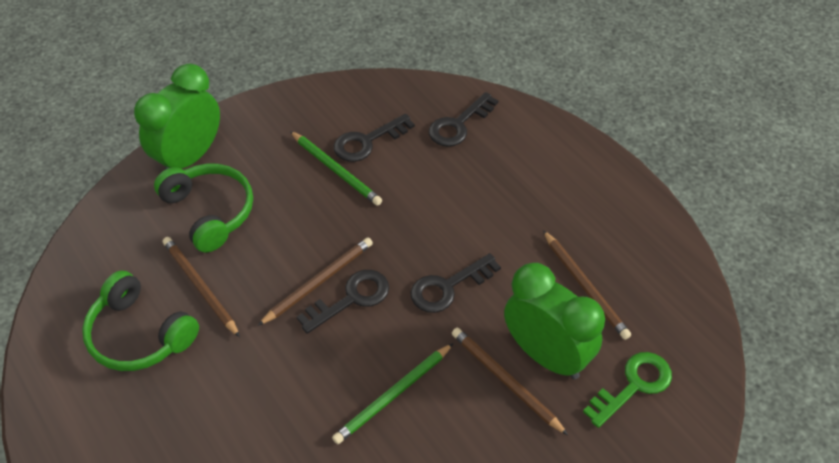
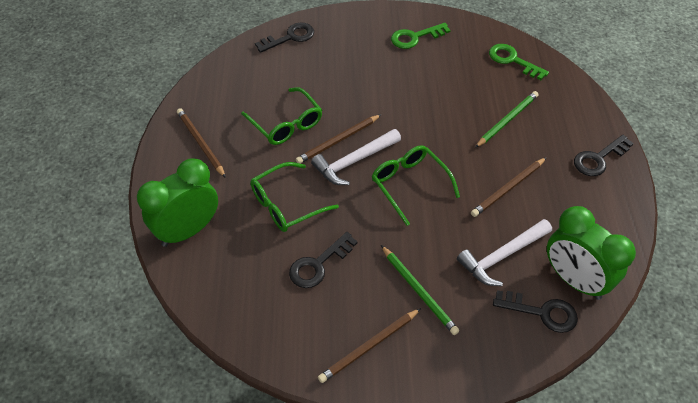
green glasses: 0 -> 3
green headphones: 2 -> 0
green key: 1 -> 2
white hammer: 0 -> 2

